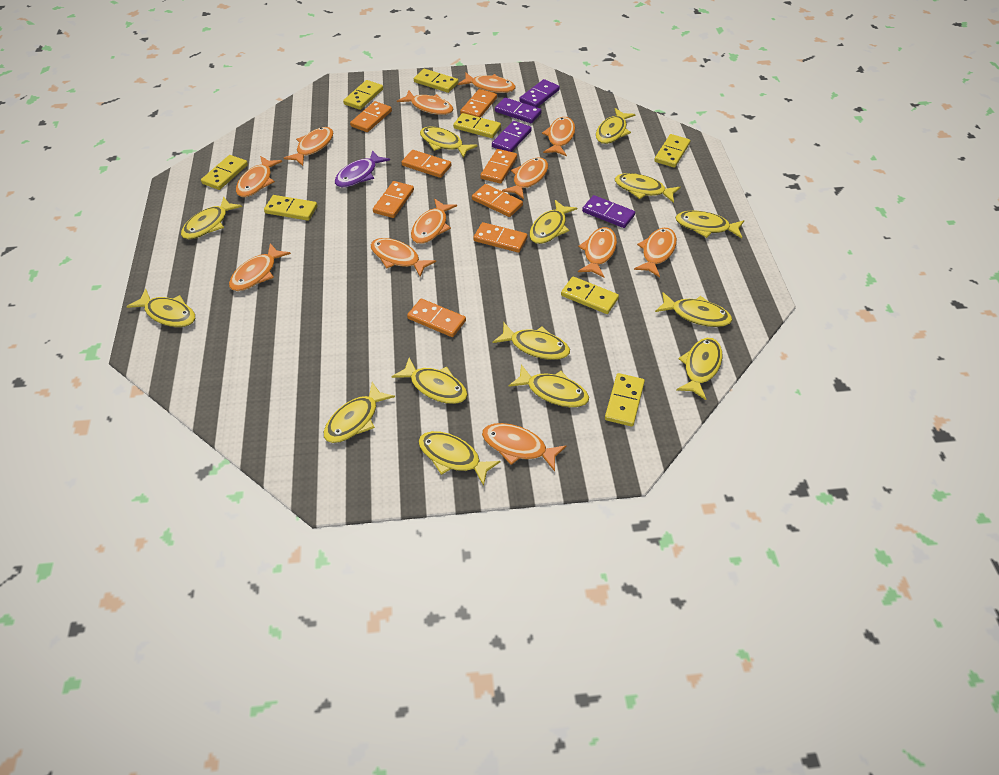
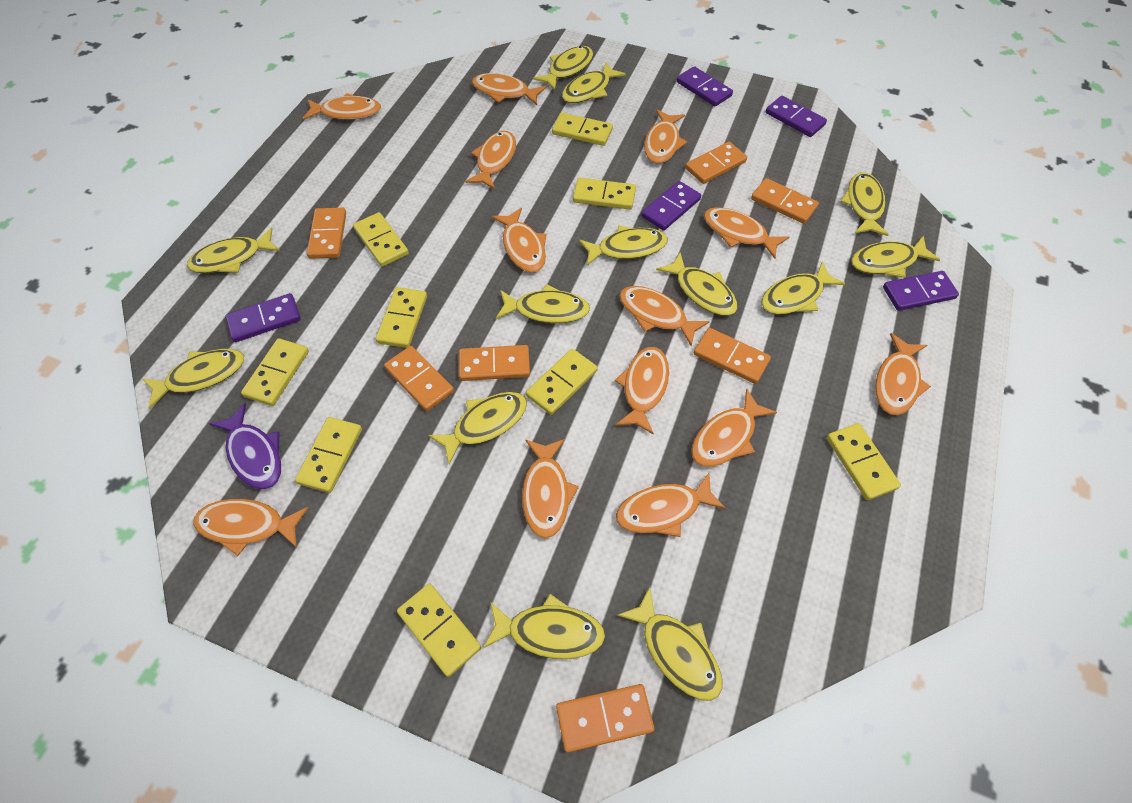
orange domino: 8 -> 7
orange fish: 12 -> 13
purple domino: 4 -> 5
yellow domino: 8 -> 9
yellow fish: 14 -> 13

